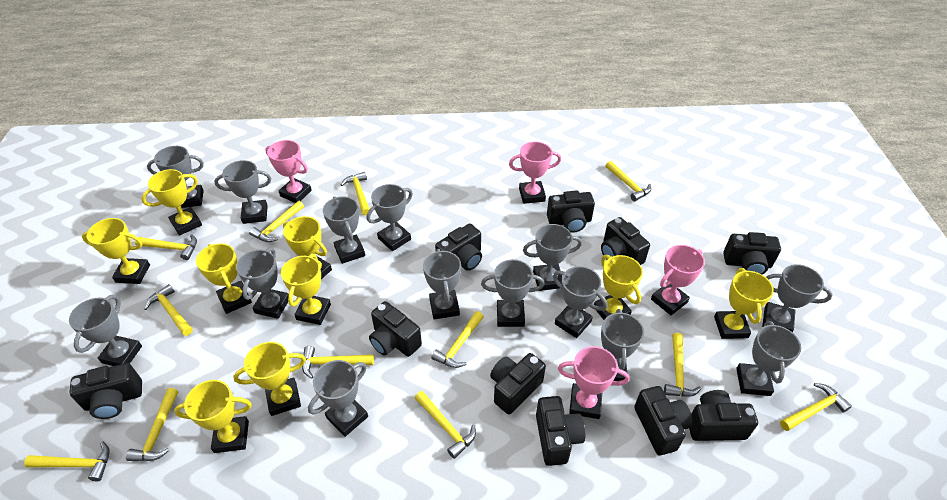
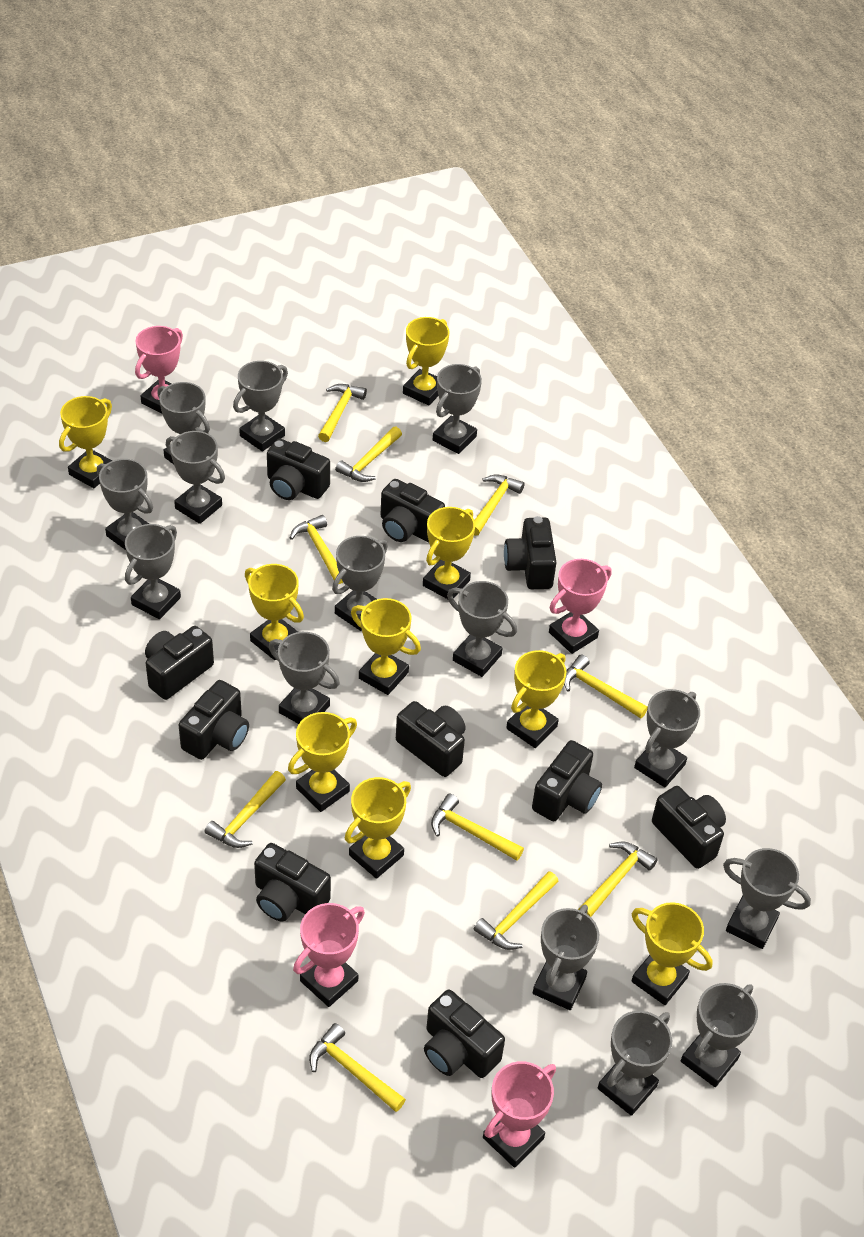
yellow hammer: 12 -> 10

